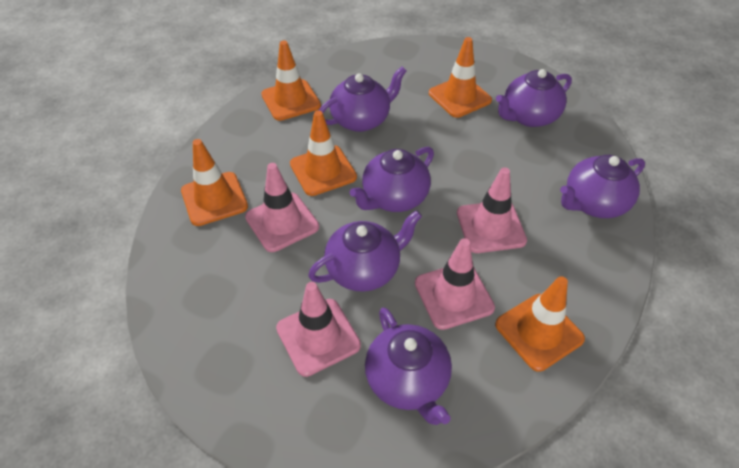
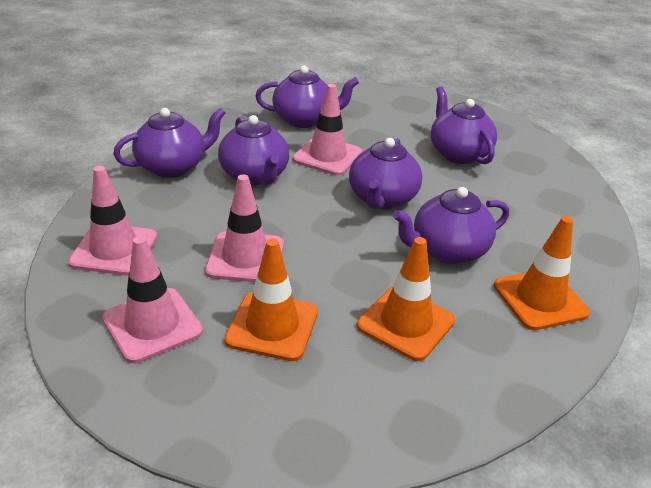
orange traffic cone: 5 -> 3

